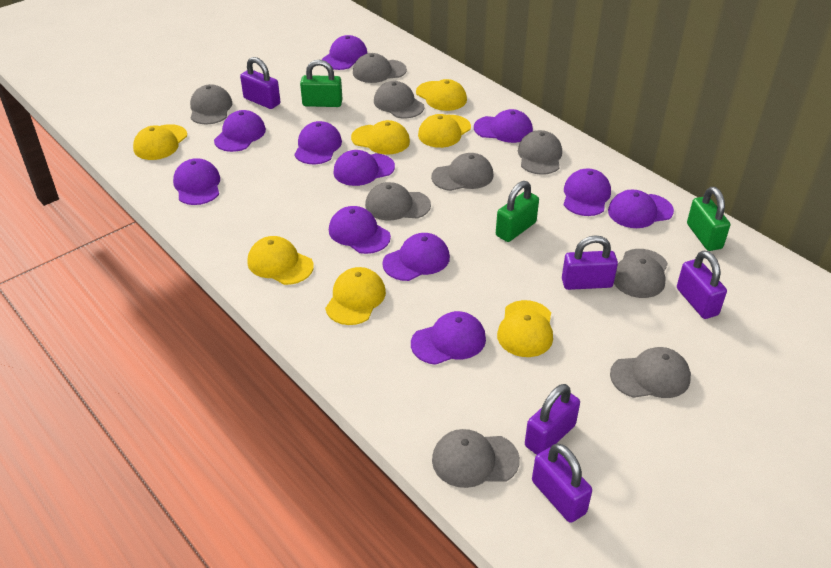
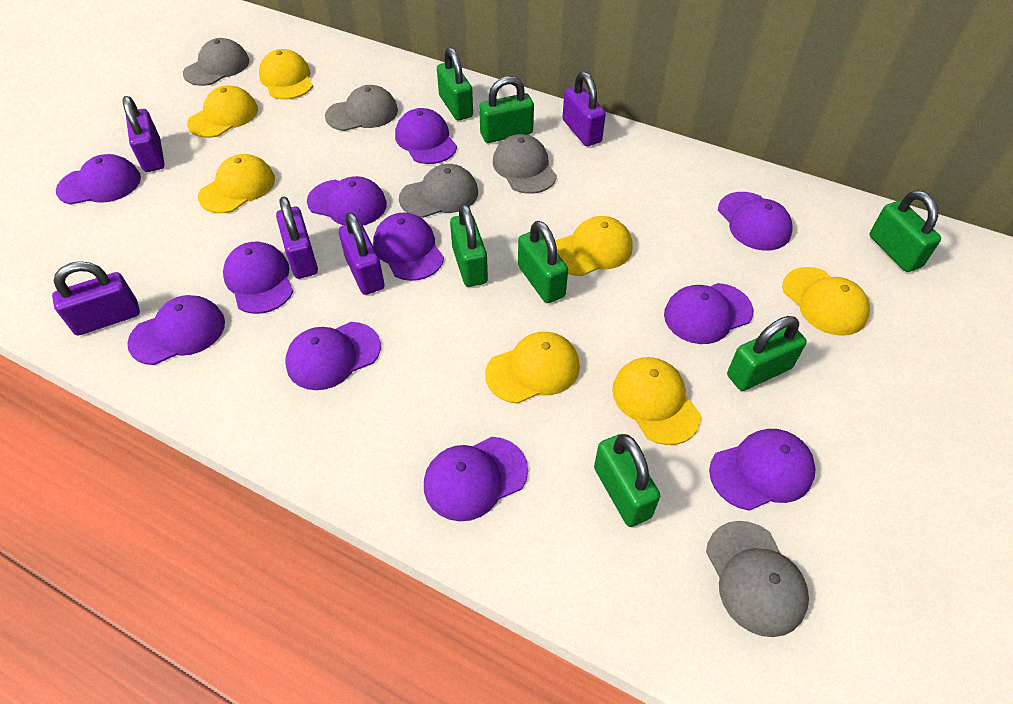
green padlock: 3 -> 7
grey cap: 9 -> 5

